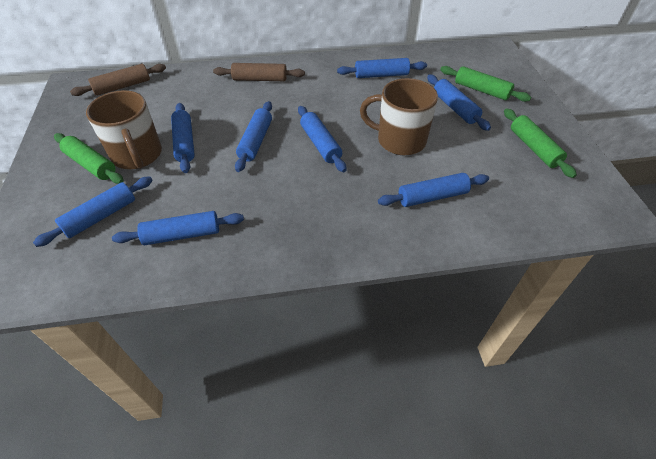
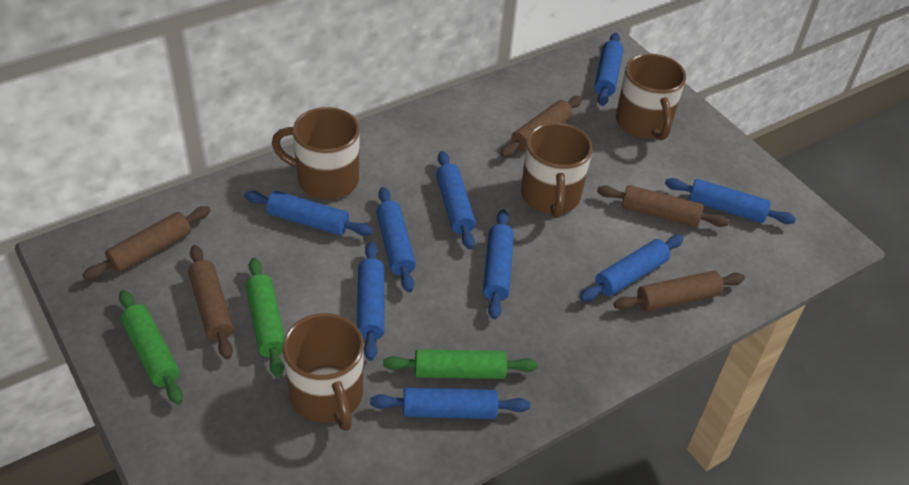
blue rolling pin: 8 -> 9
brown mug: 2 -> 4
brown rolling pin: 2 -> 5

